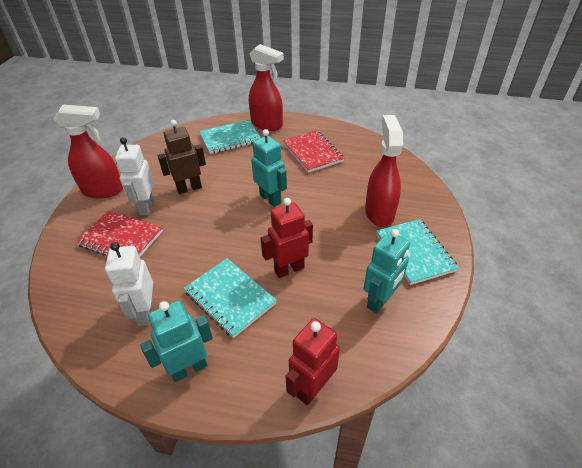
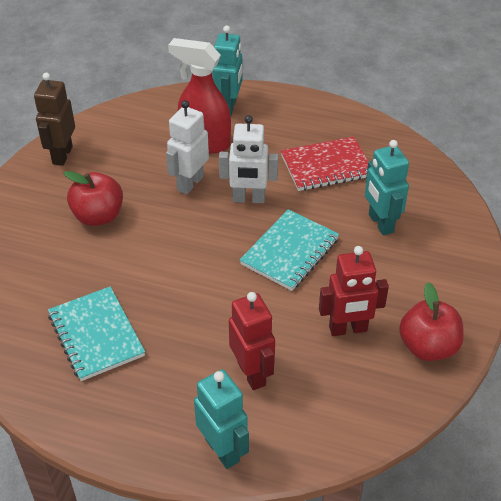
red apple: 0 -> 2
red notebook: 2 -> 1
red spray bottle: 3 -> 1
turquoise notebook: 3 -> 2

